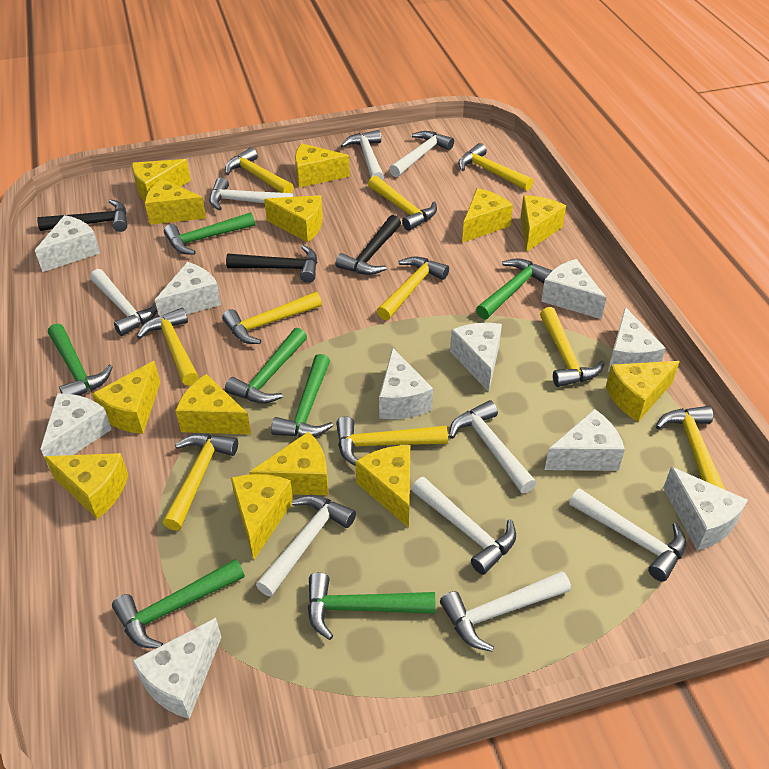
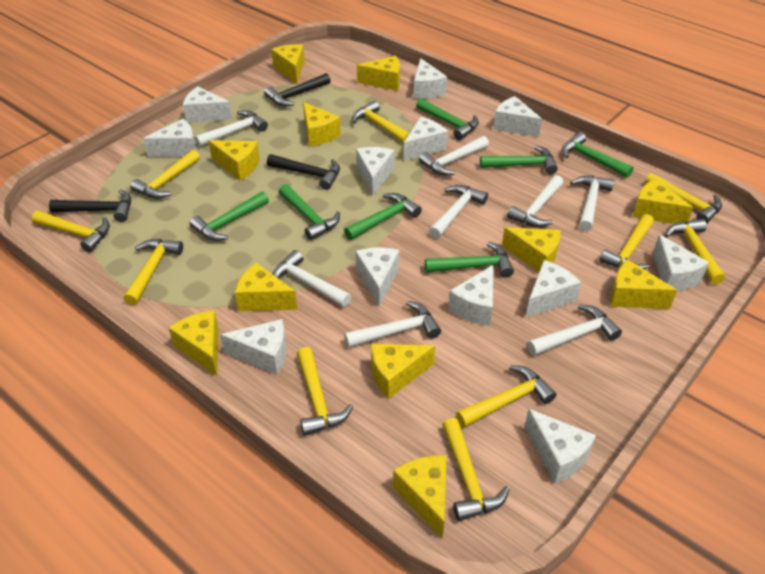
white cheese: 10 -> 12
white hammer: 9 -> 8
yellow cheese: 13 -> 11

